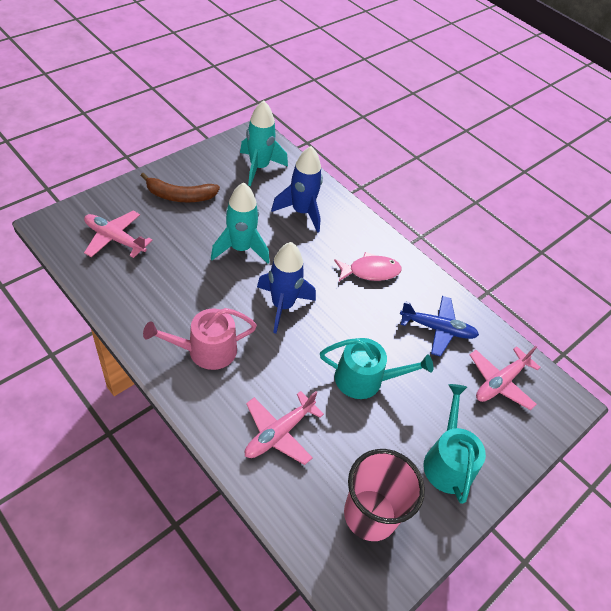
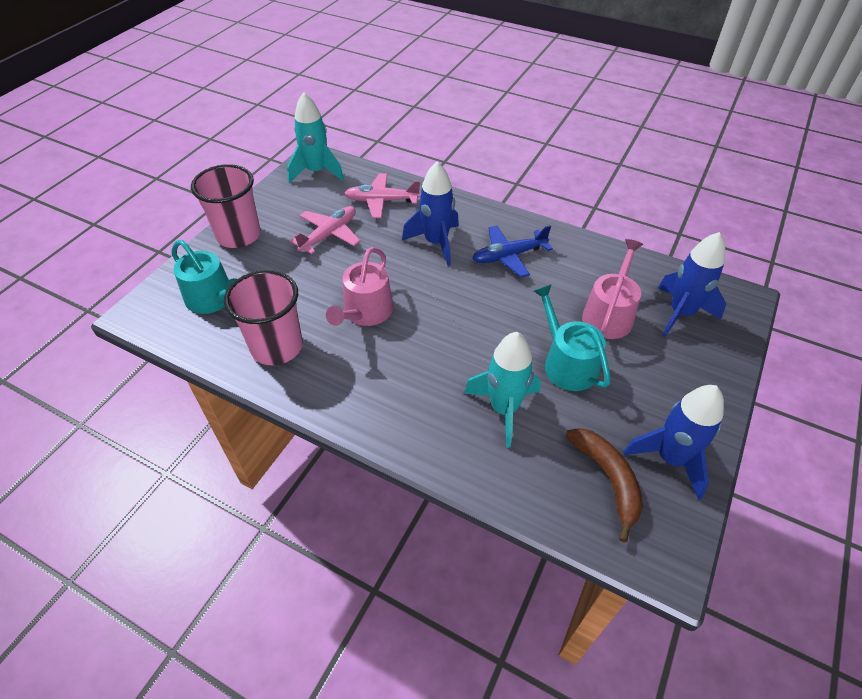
blue rocket: 2 -> 3
pink cup: 1 -> 2
pink fish: 1 -> 0
pink plane: 3 -> 2
pink watering can: 1 -> 2

